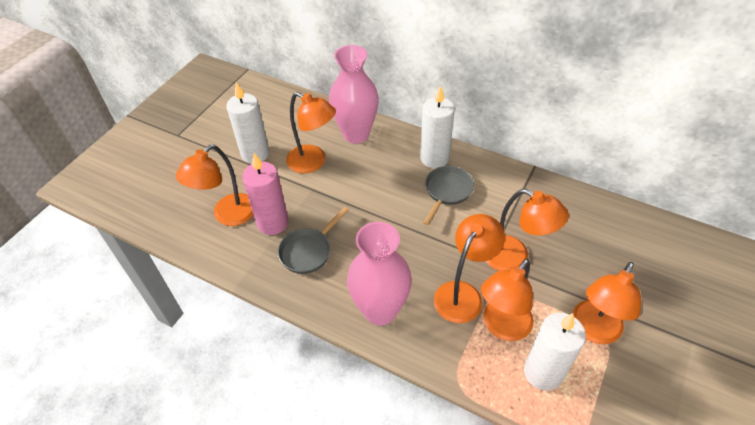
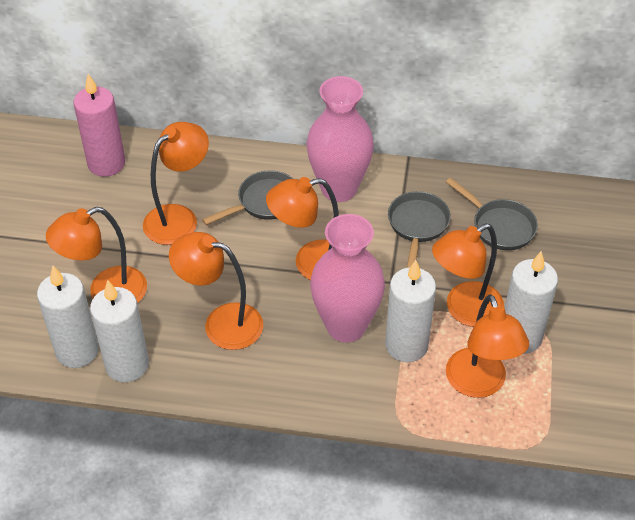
grey pan: 2 -> 3
white candle: 3 -> 4

